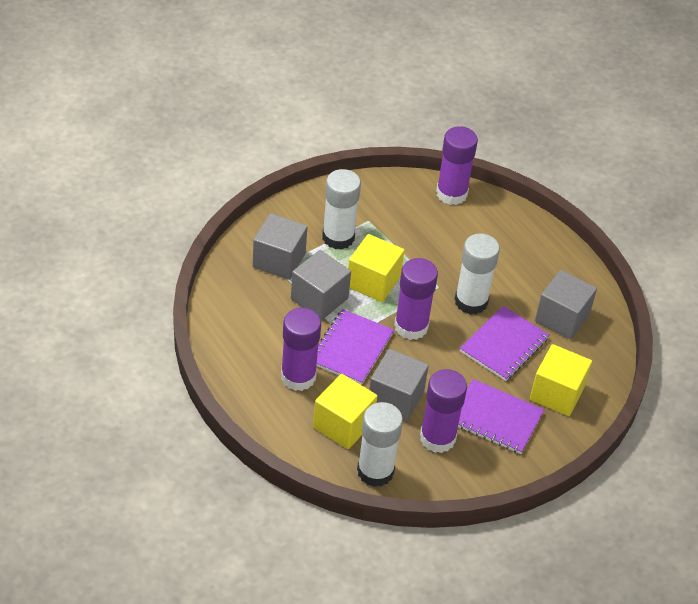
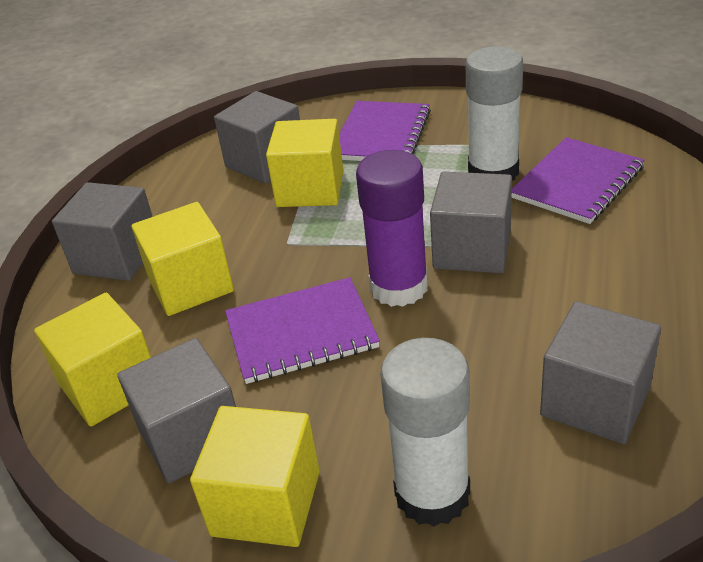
grey cube: 4 -> 5
purple glue stick: 4 -> 1
white glue stick: 3 -> 2
yellow cube: 3 -> 4

